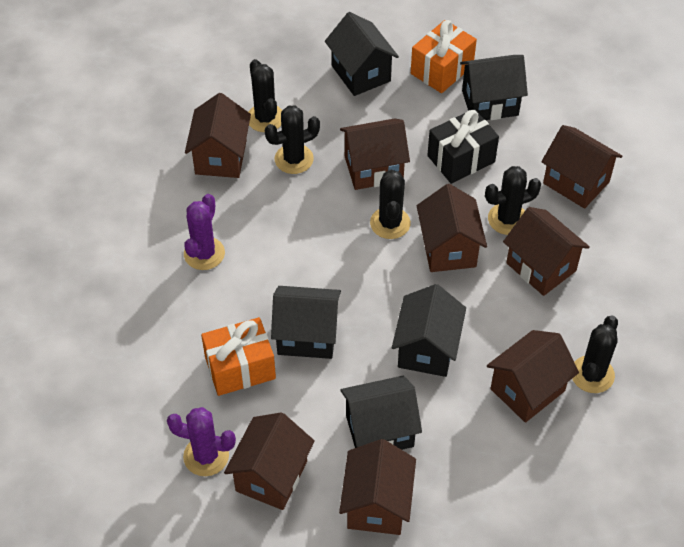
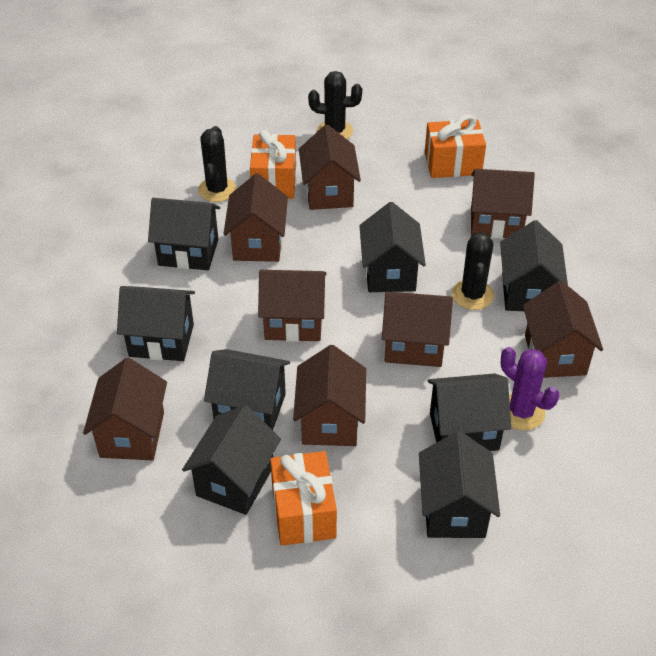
black cactus: 5 -> 3
black gift: 1 -> 0
black house: 5 -> 8
orange gift: 2 -> 3
purple cactus: 2 -> 1

